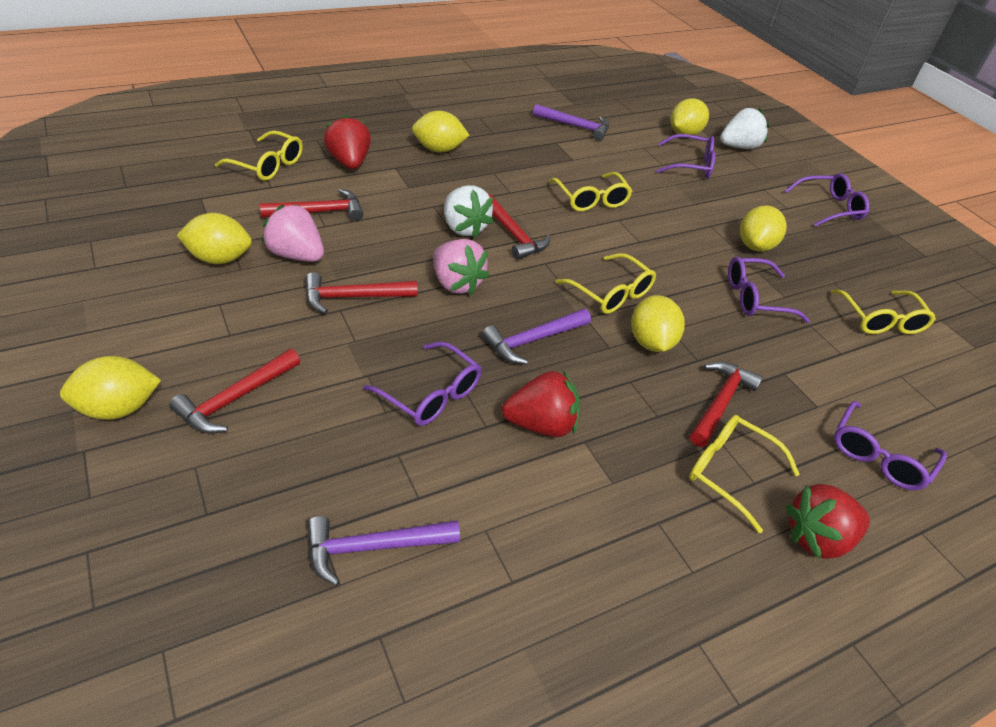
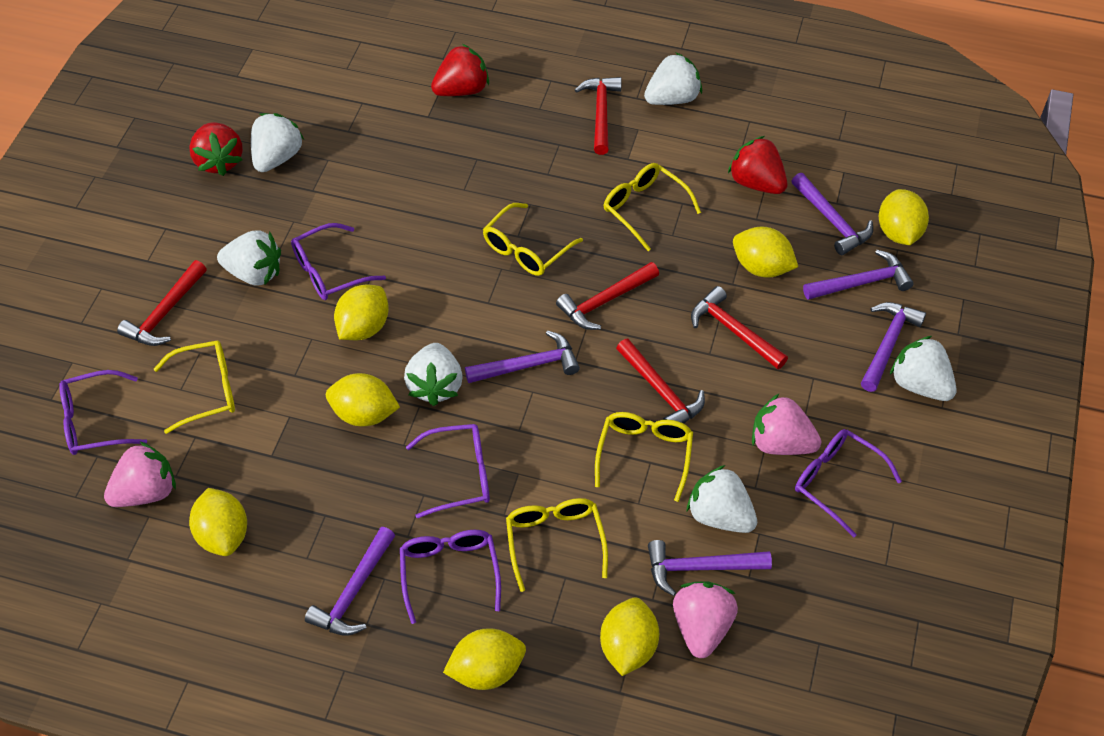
pink strawberry: 2 -> 3
purple hammer: 3 -> 6
white strawberry: 2 -> 6
yellow lemon: 6 -> 7

